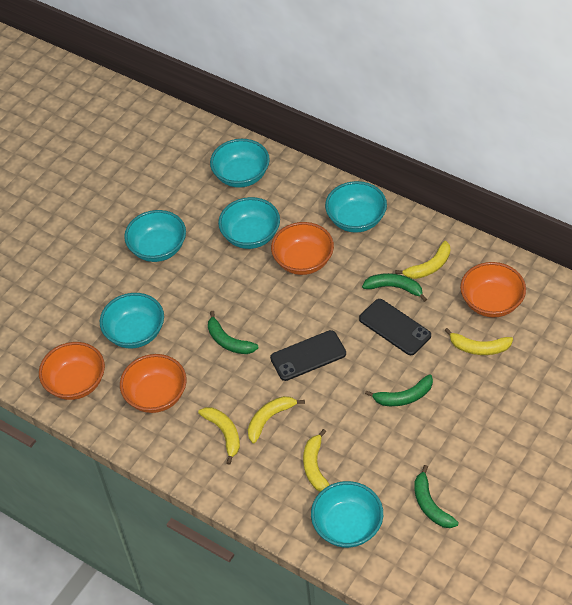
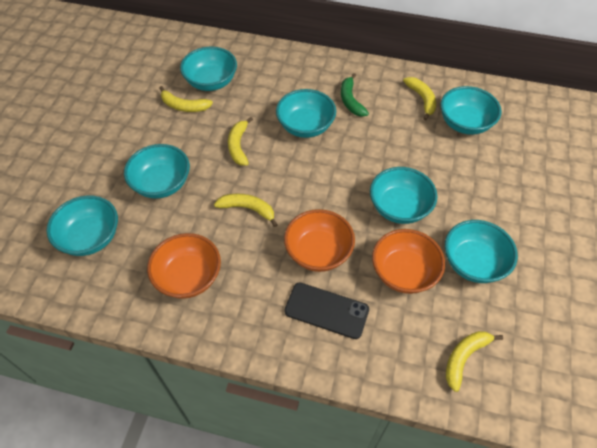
black phone: 2 -> 1
green banana: 4 -> 1
orange bowl: 4 -> 3
turquoise bowl: 6 -> 7

